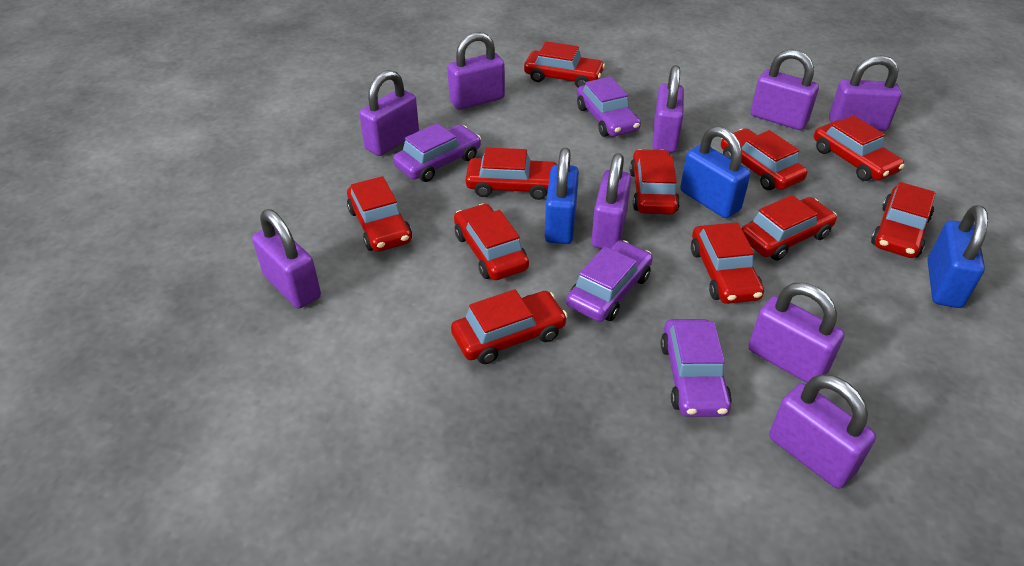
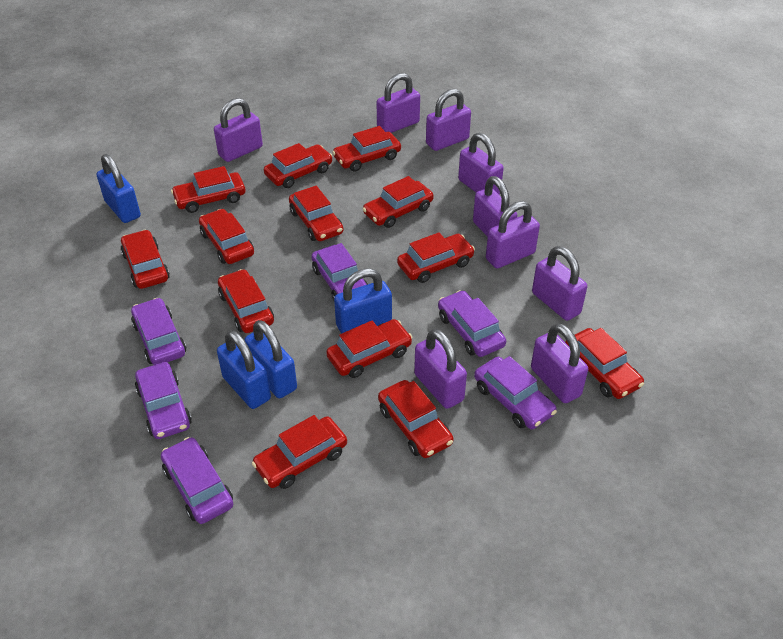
blue padlock: 3 -> 4
purple car: 4 -> 6
red car: 11 -> 13

